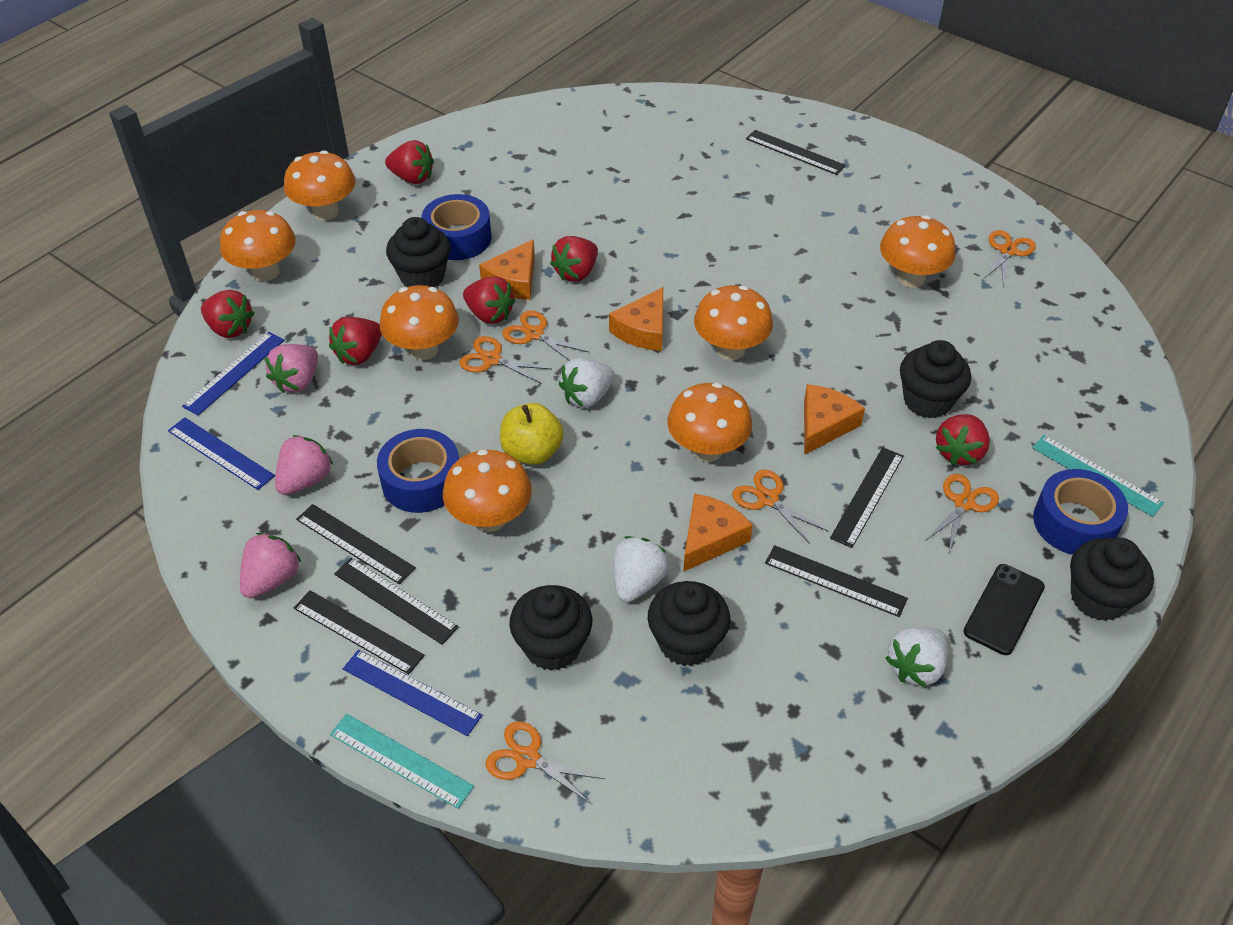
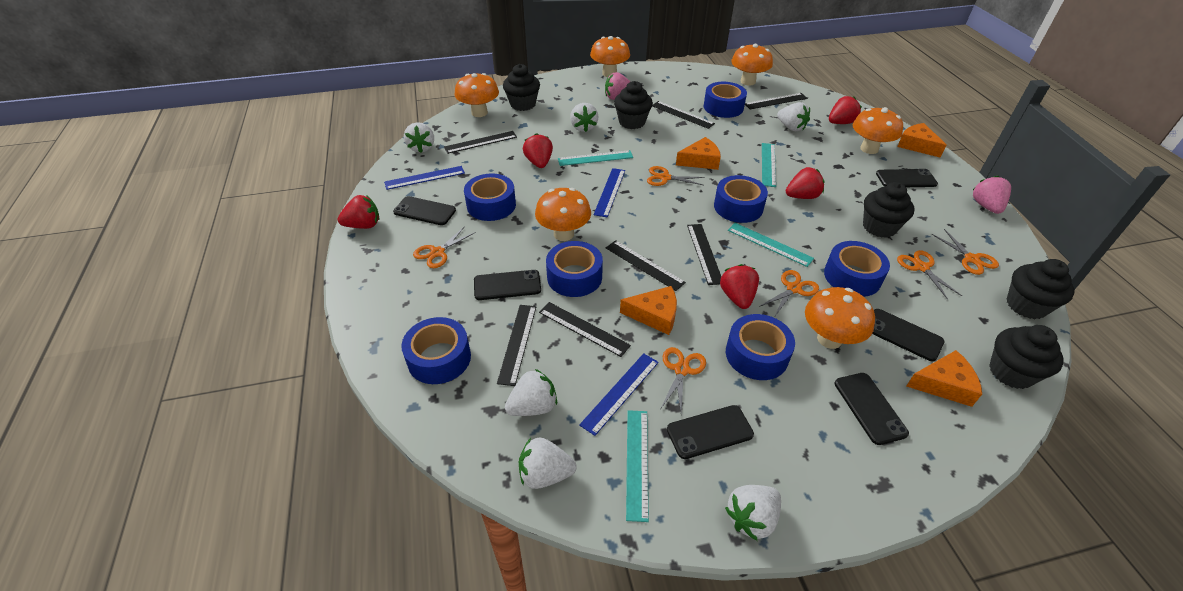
black phone: 1 -> 6
black ruler: 6 -> 7
blue tape: 3 -> 7
orange mushroom: 7 -> 6
pink strawberry: 3 -> 2
red strawberry: 6 -> 5
turquoise ruler: 2 -> 4
white strawberry: 3 -> 6
yellow apple: 1 -> 0

